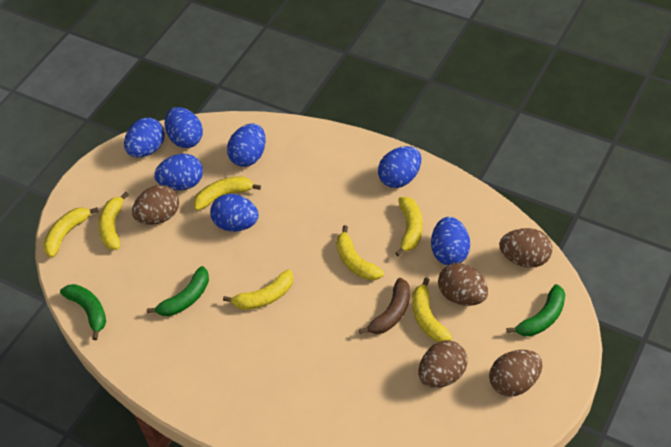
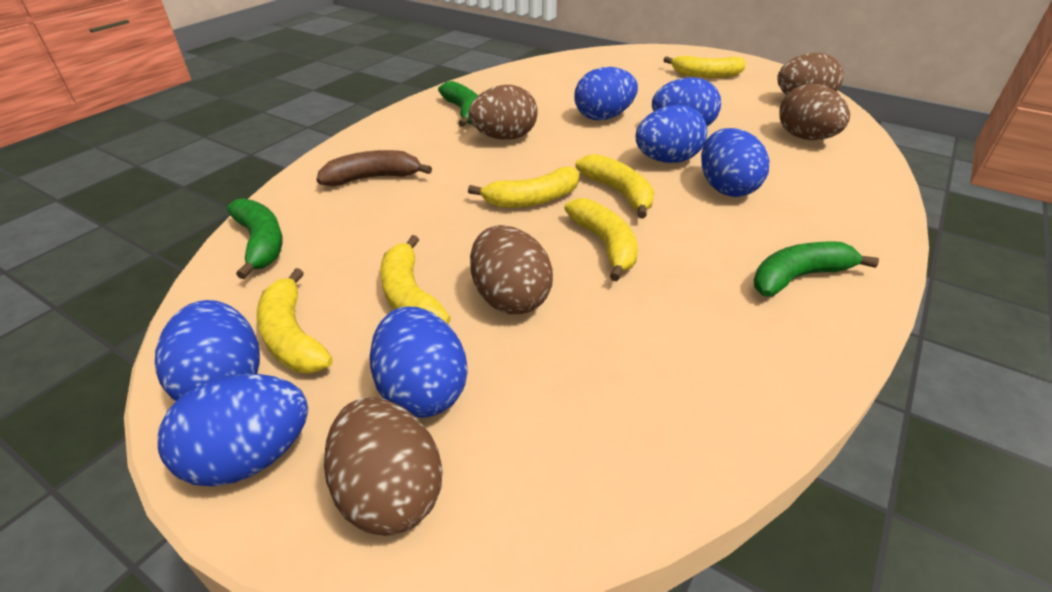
yellow banana: 7 -> 6

